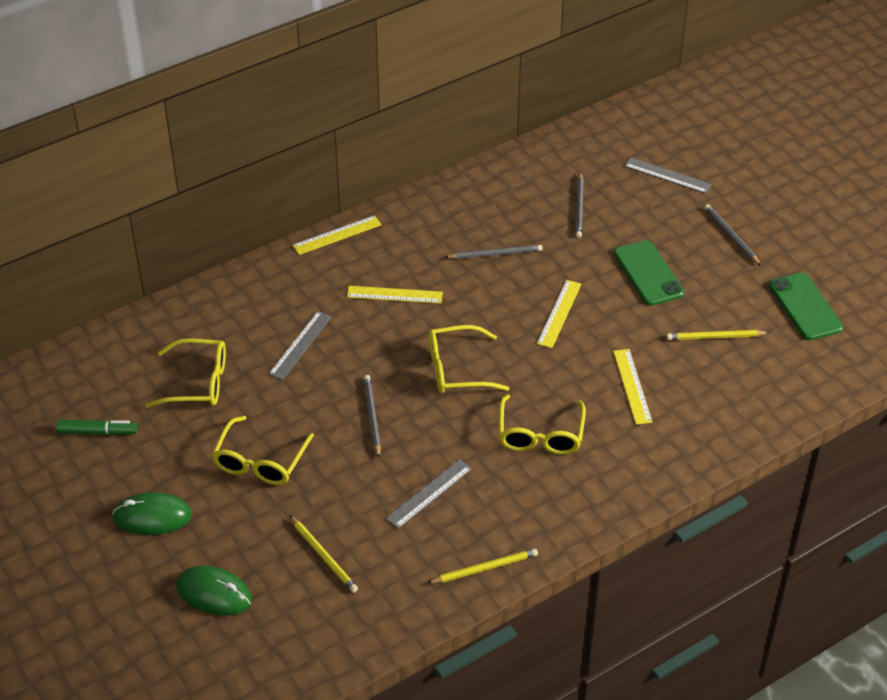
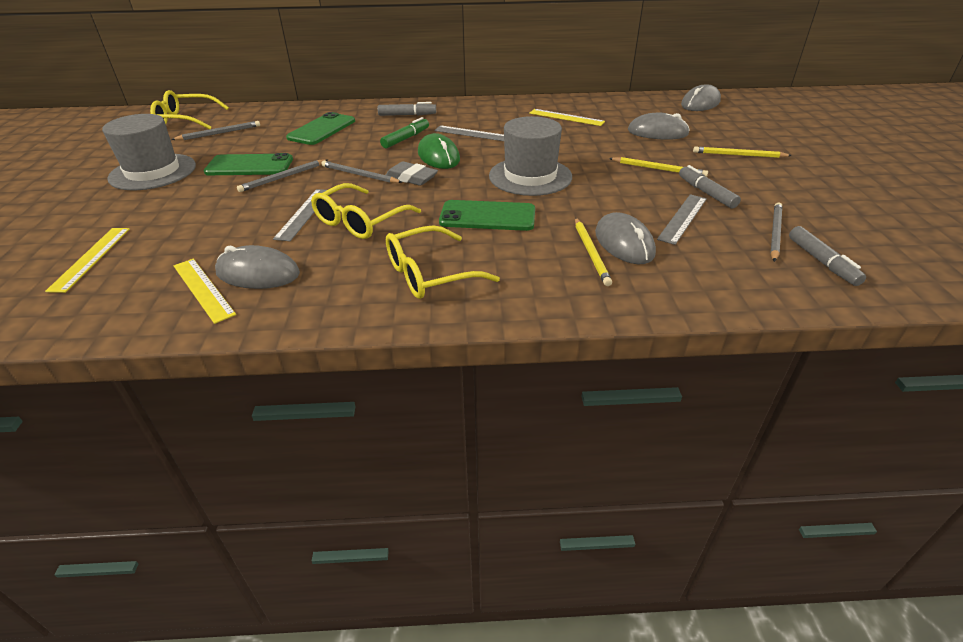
green mouse: 2 -> 1
green phone: 2 -> 3
grey eraser: 0 -> 1
grey hat: 0 -> 2
grey marker: 0 -> 3
grey mouse: 0 -> 4
yellow glasses: 4 -> 3
yellow ruler: 4 -> 3

